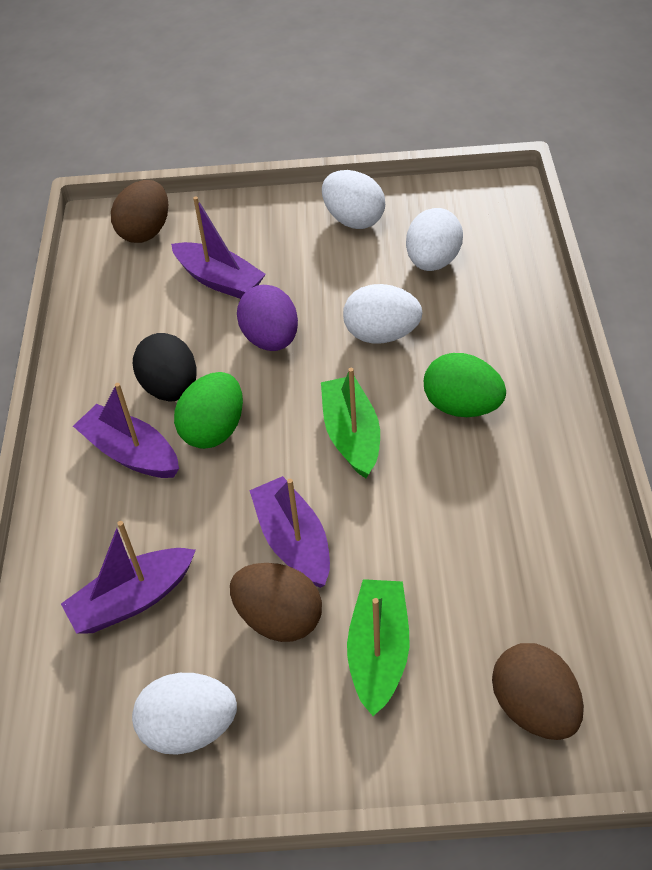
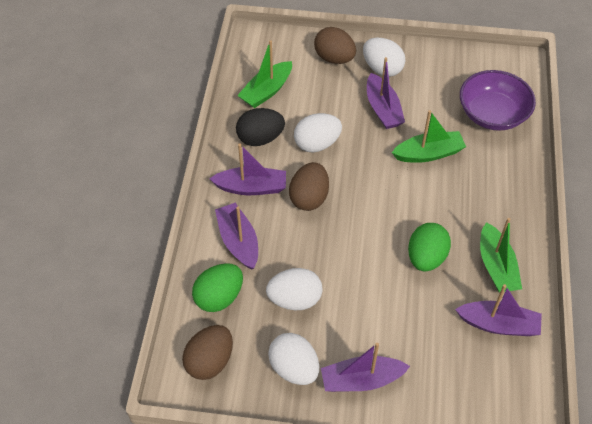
green boat: 2 -> 3
purple boat: 4 -> 5
purple bowl: 0 -> 1
purple egg: 1 -> 0

